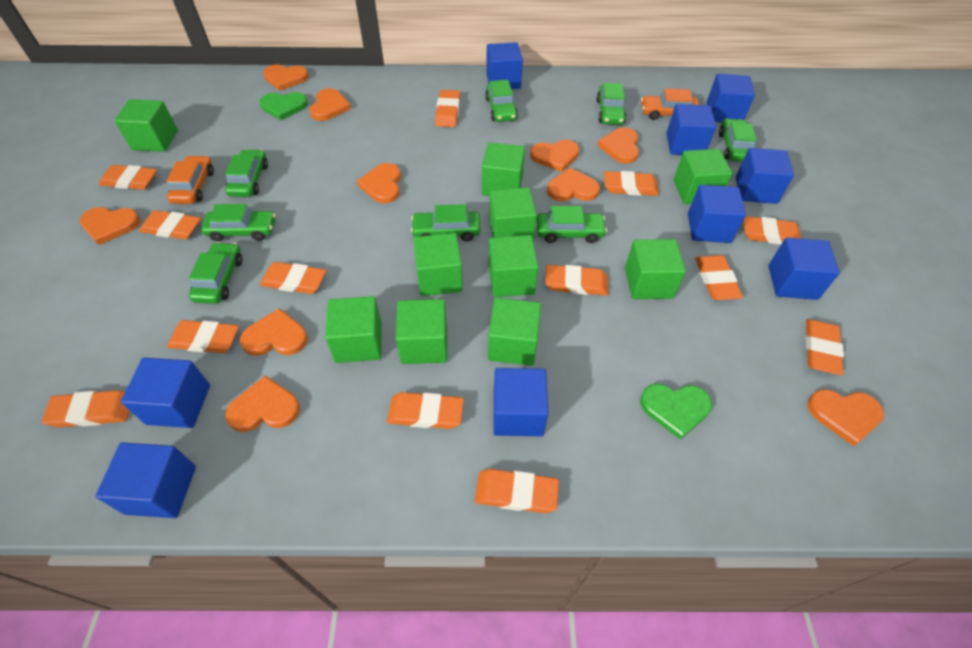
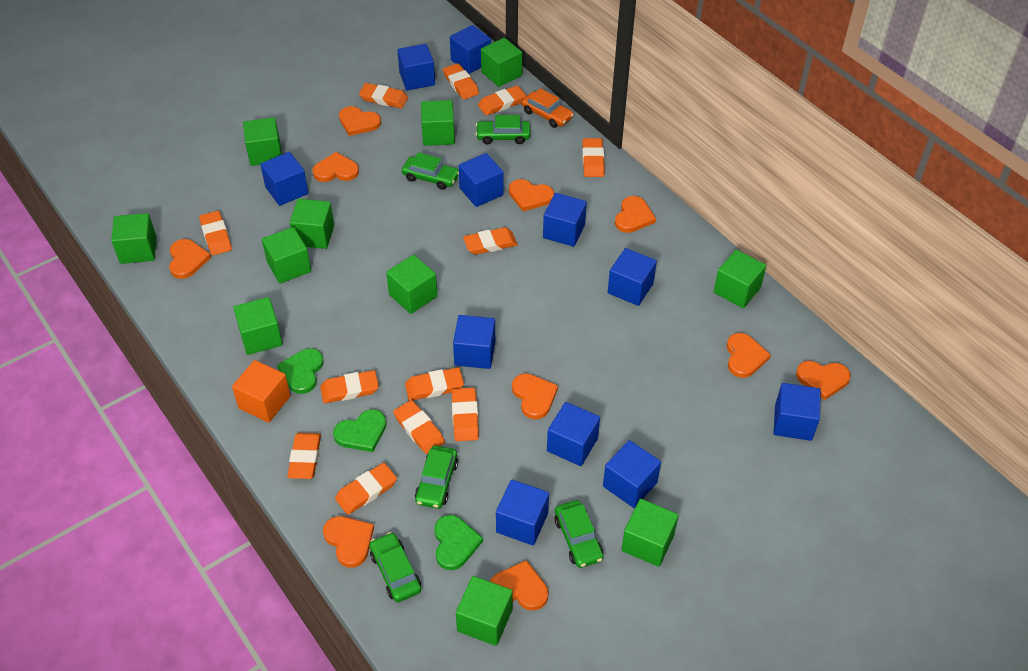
blue cube: 9 -> 11
green car: 8 -> 5
green cube: 10 -> 11
green heart: 2 -> 3
orange car: 2 -> 1
orange cube: 0 -> 1
orange eraser: 13 -> 12

